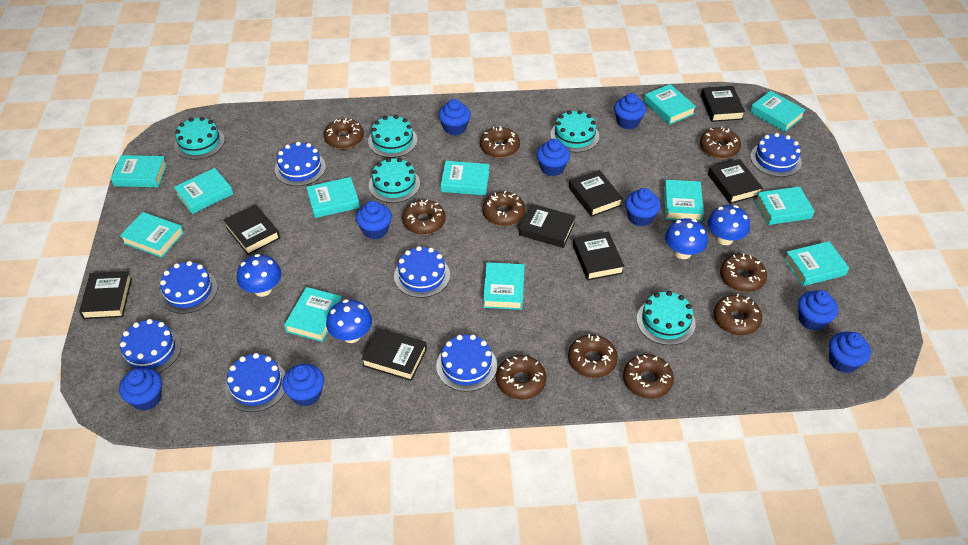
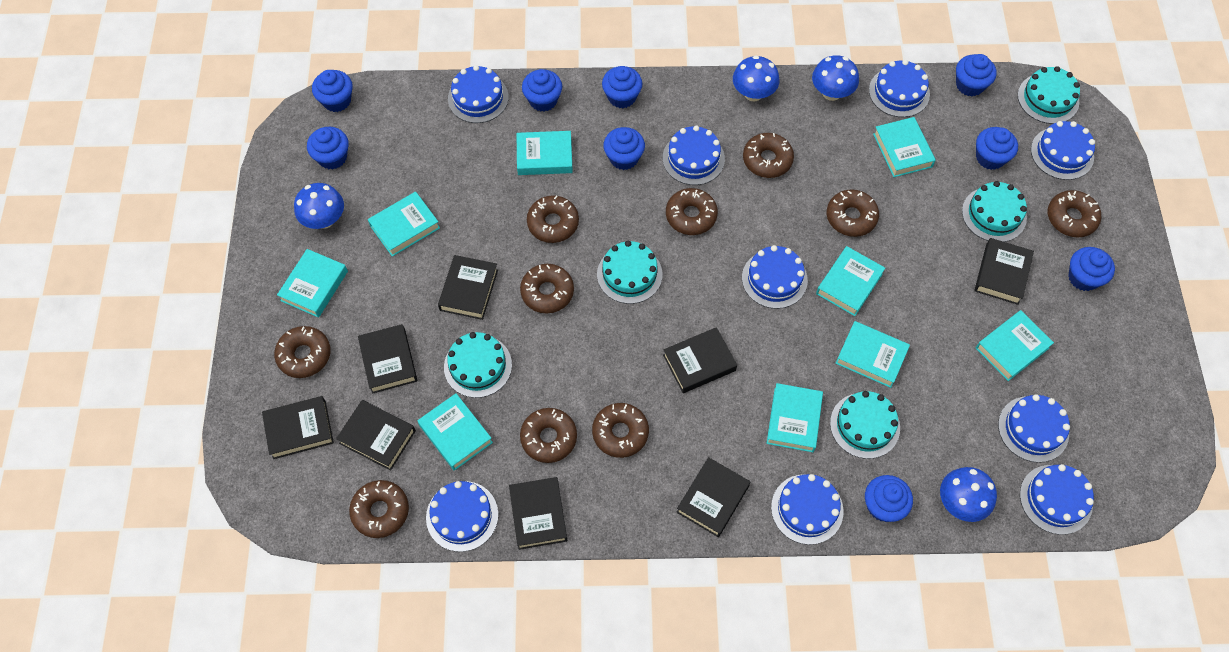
blue cake: 7 -> 9
turquoise book: 12 -> 9

